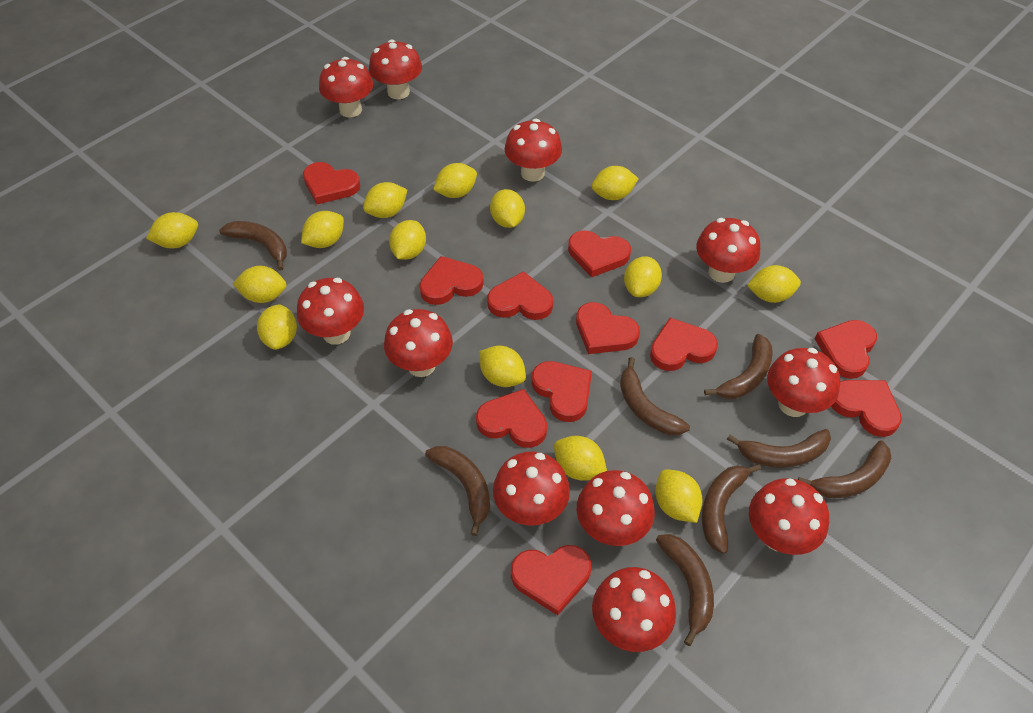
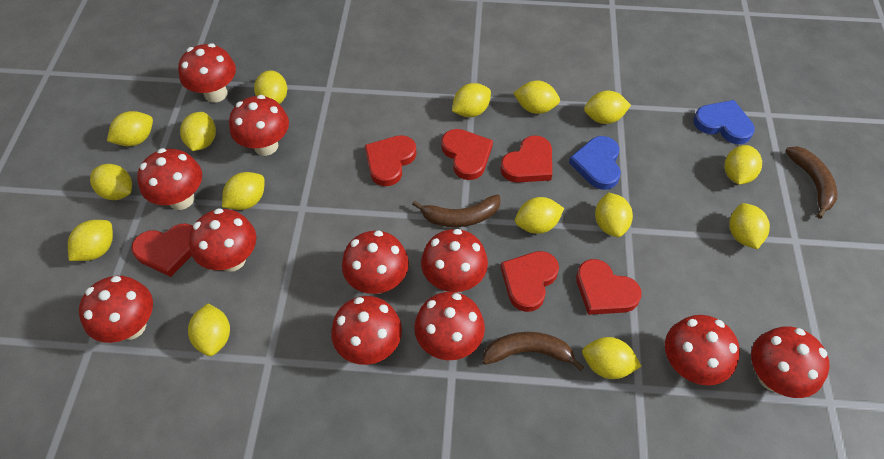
blue heart: 0 -> 2
brown banana: 8 -> 3
red heart: 11 -> 6
yellow lemon: 14 -> 15

